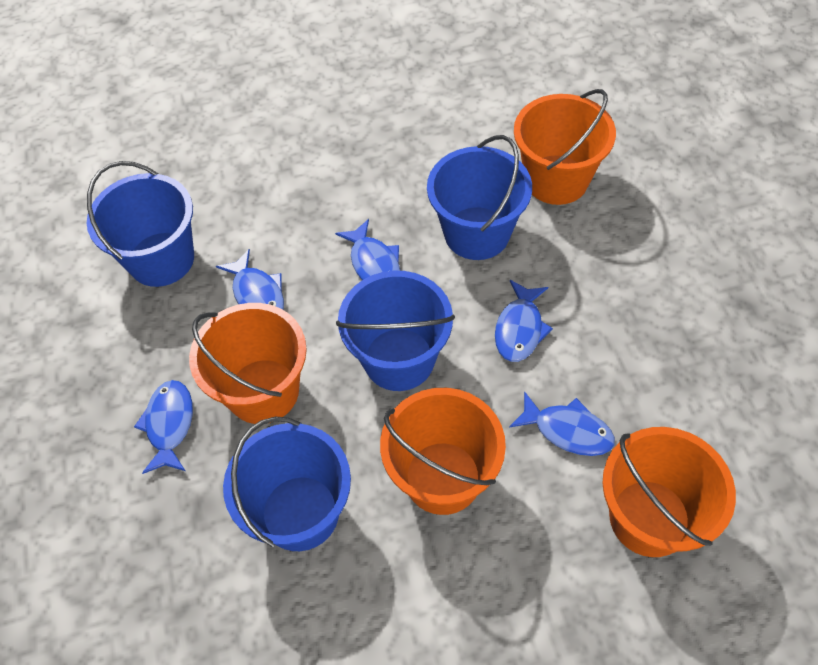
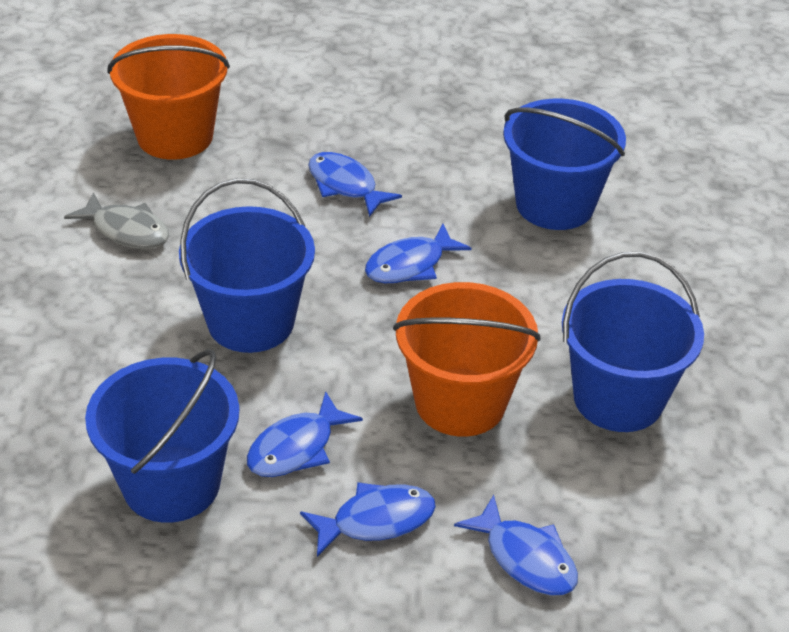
grey fish: 0 -> 1
orange bucket: 4 -> 2

